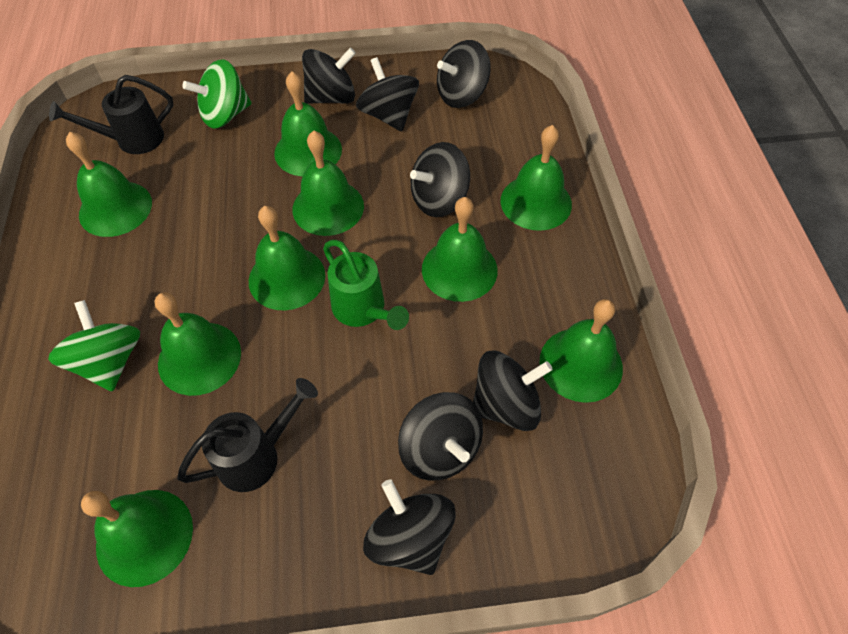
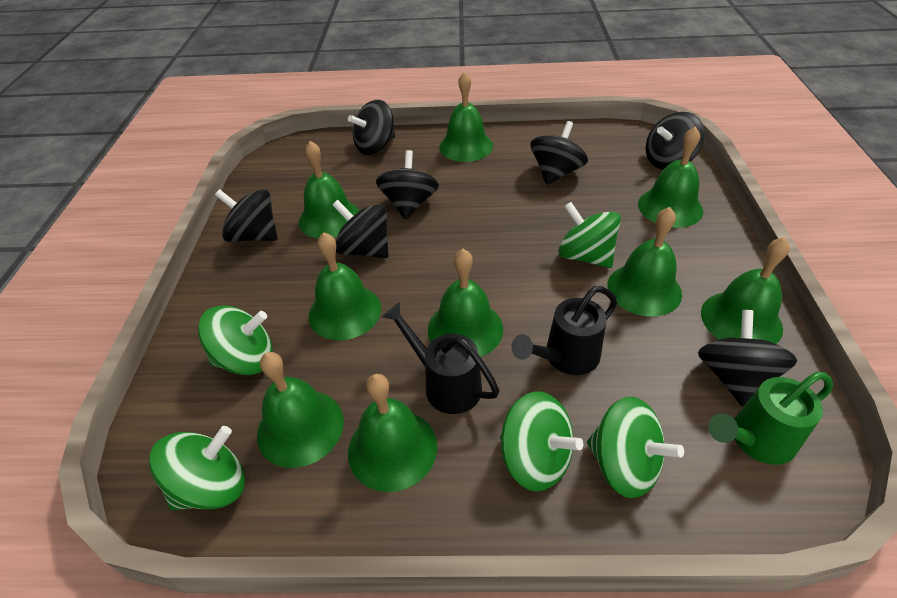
green spinning top: 2 -> 5

